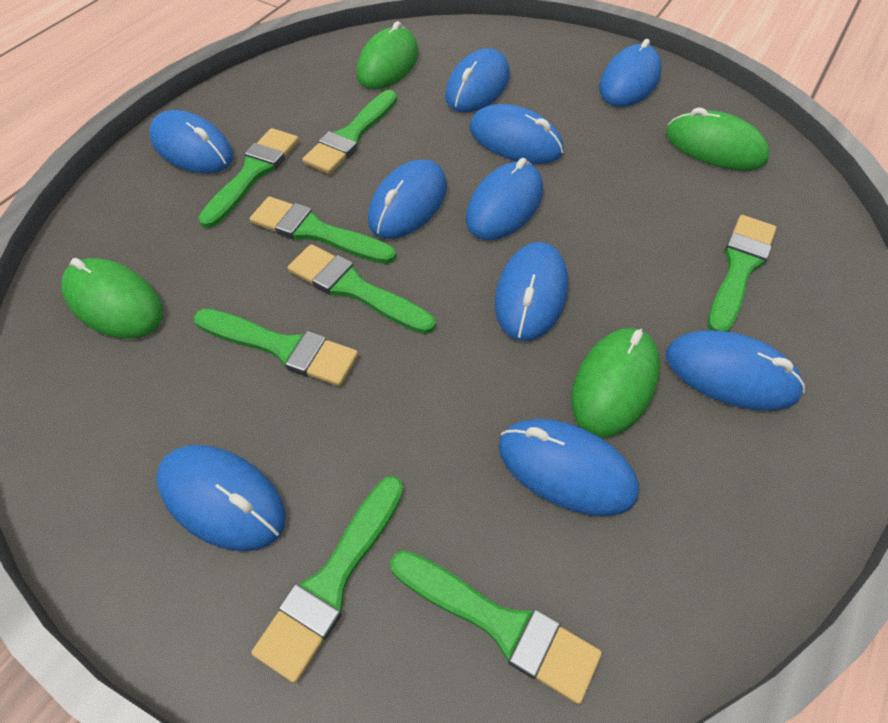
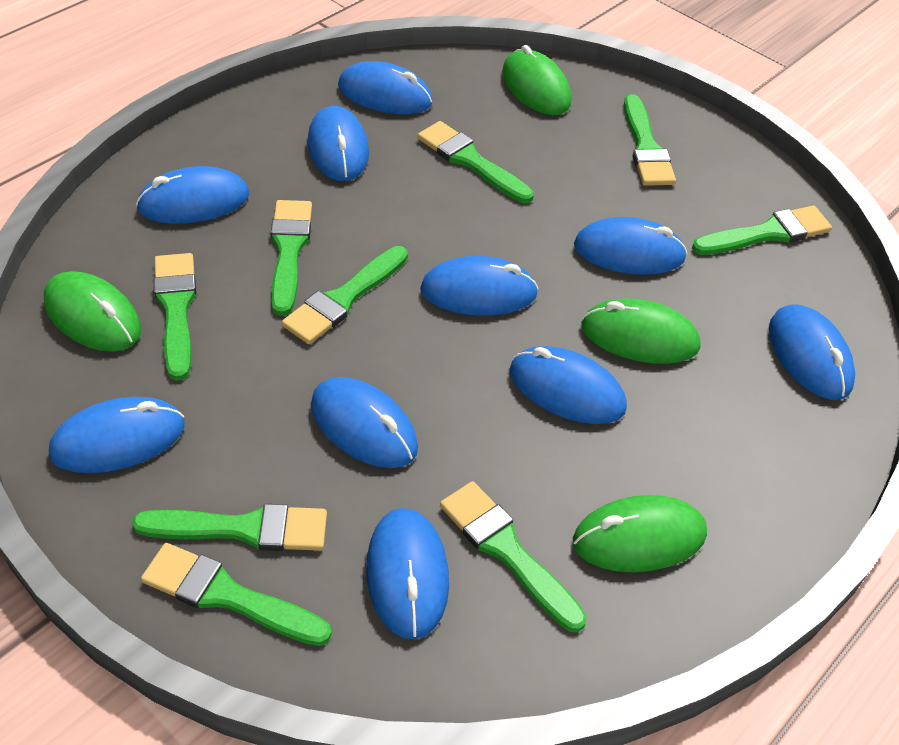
green brush: 8 -> 9

